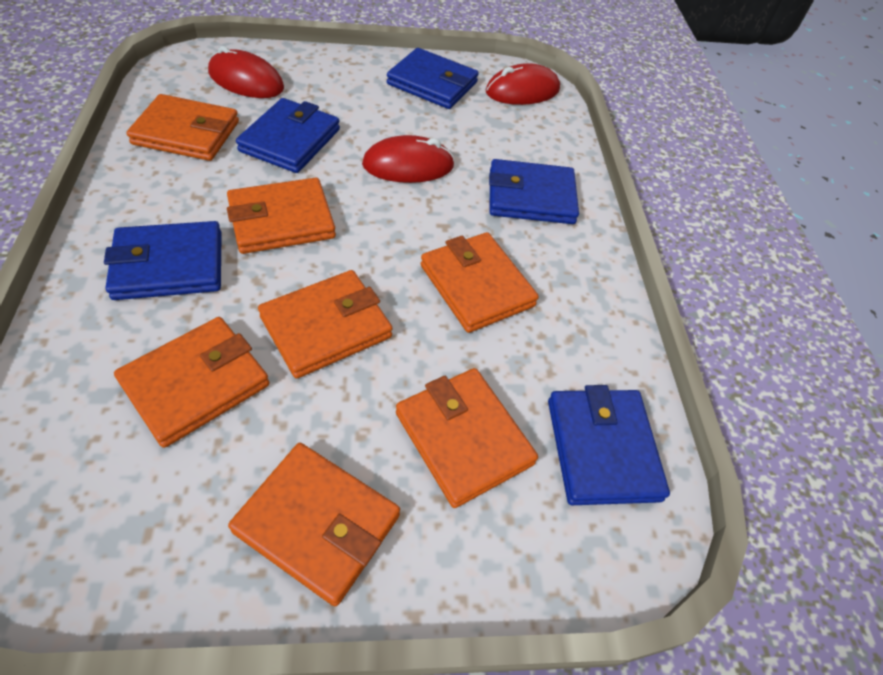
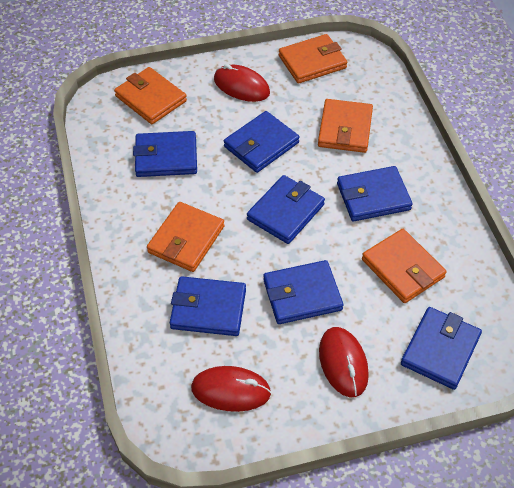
blue wallet: 5 -> 7
orange wallet: 7 -> 5

